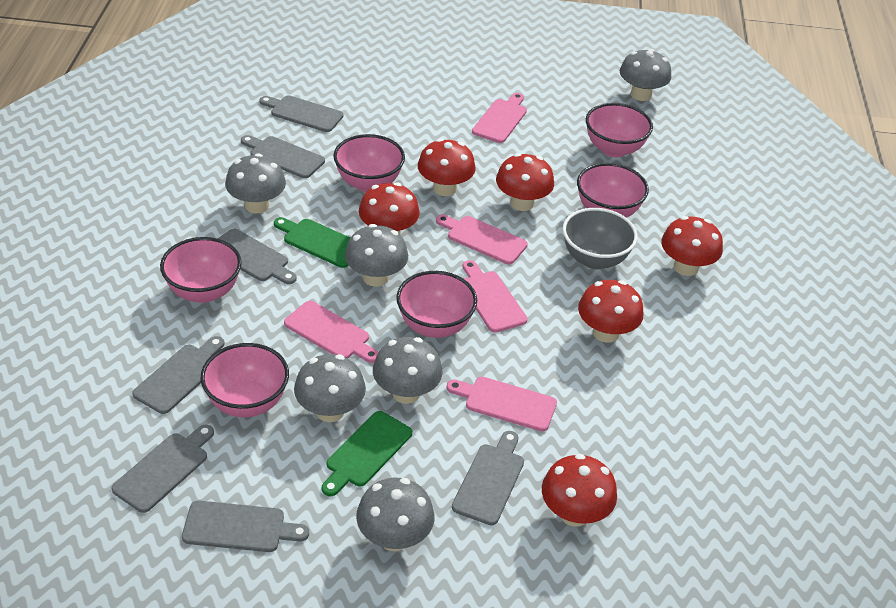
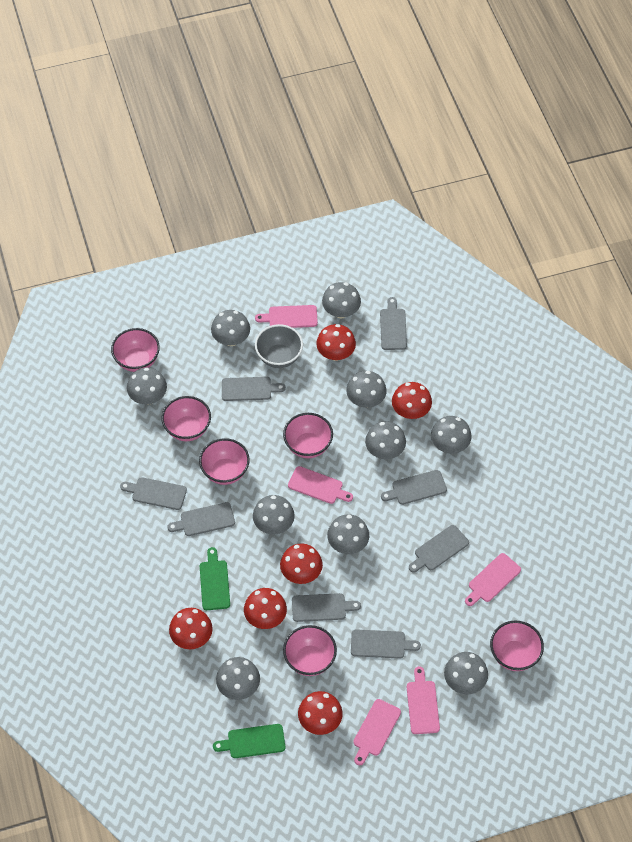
grey cutting board: 7 -> 8
grey mushroom: 6 -> 10

